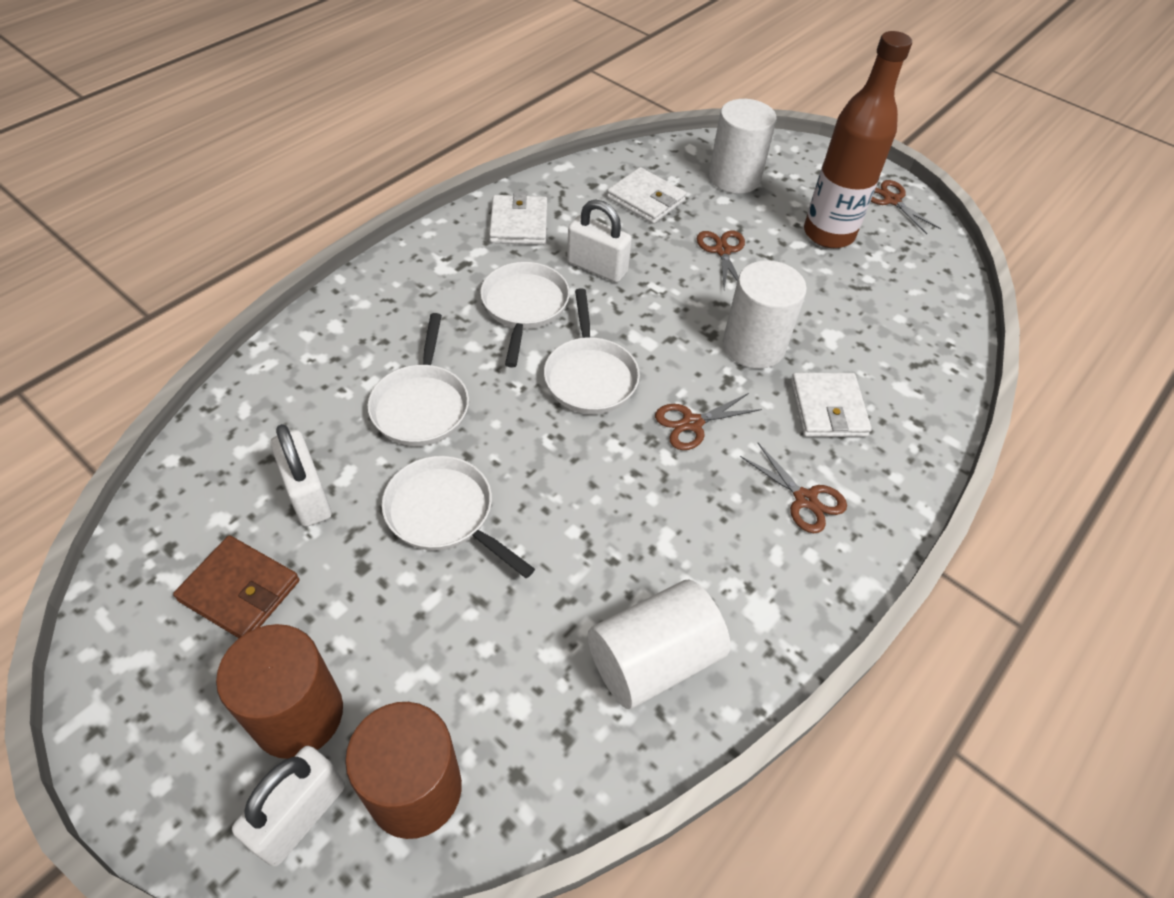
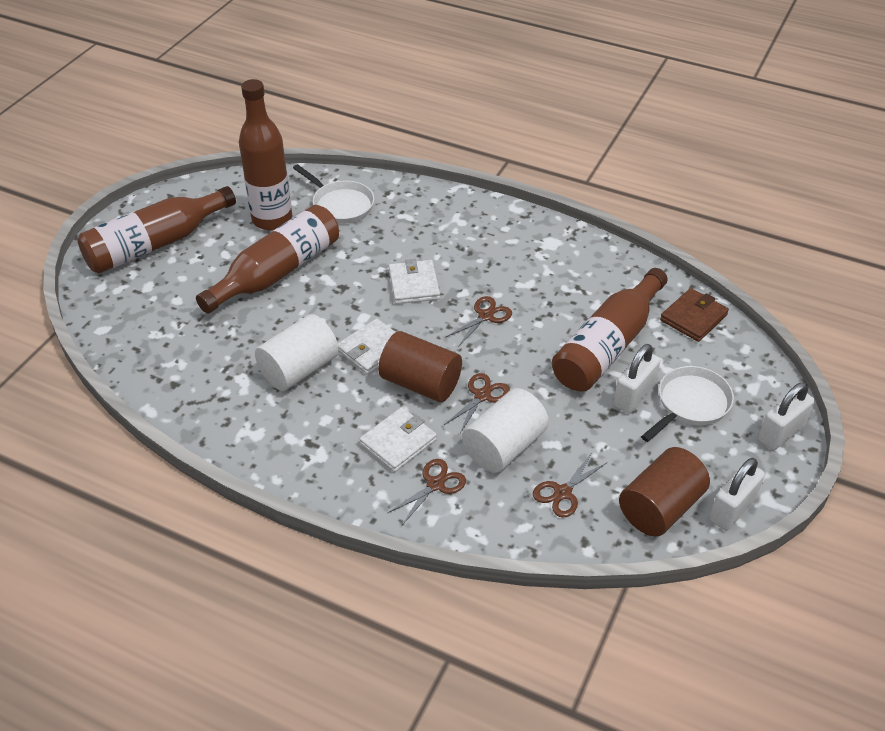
brown bottle: 1 -> 4
white cylinder: 3 -> 2
white pan: 4 -> 2

